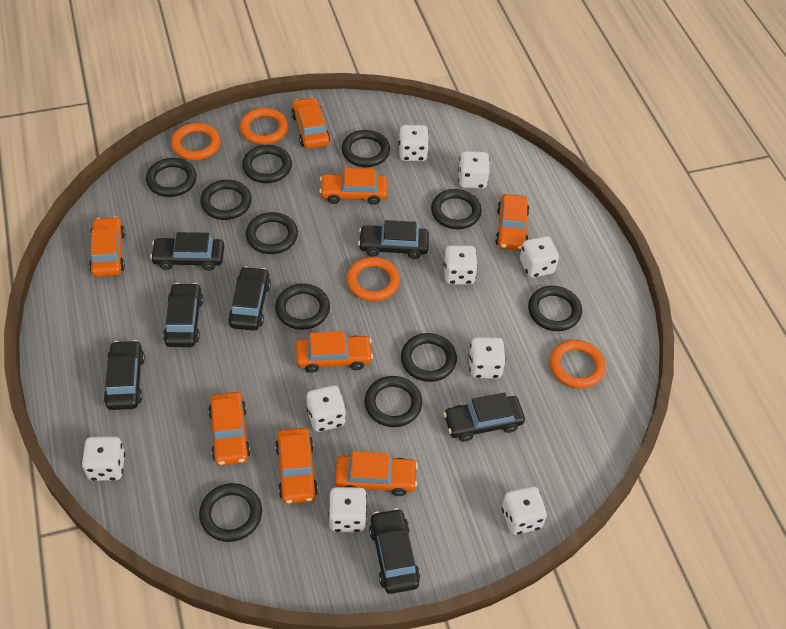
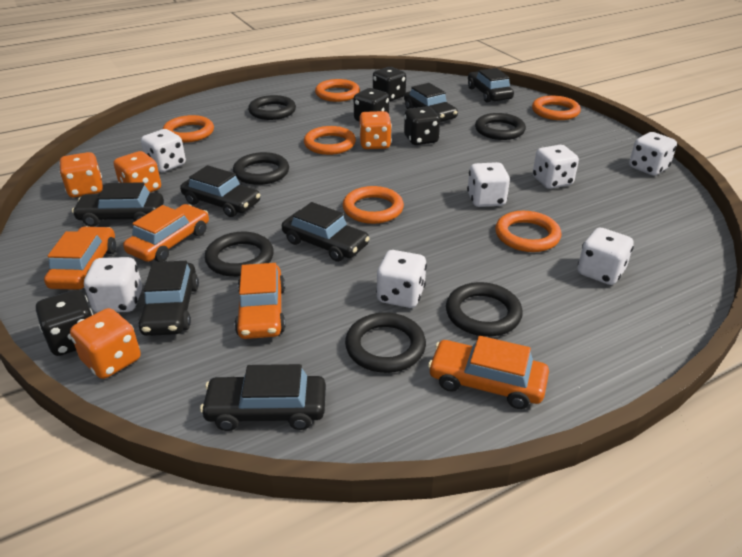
black dice: 0 -> 4
black ring: 11 -> 6
orange car: 8 -> 4
orange dice: 0 -> 4
orange ring: 4 -> 6
white dice: 9 -> 7

